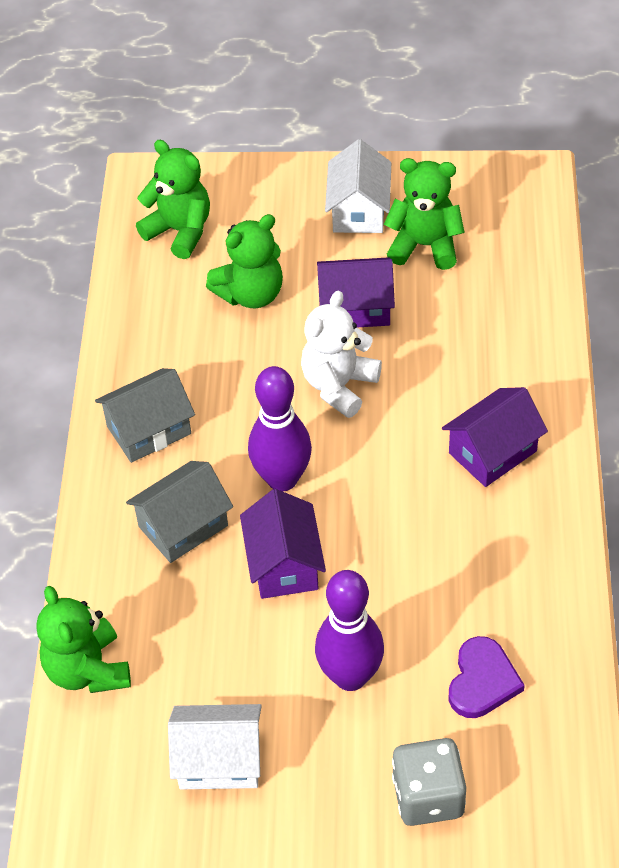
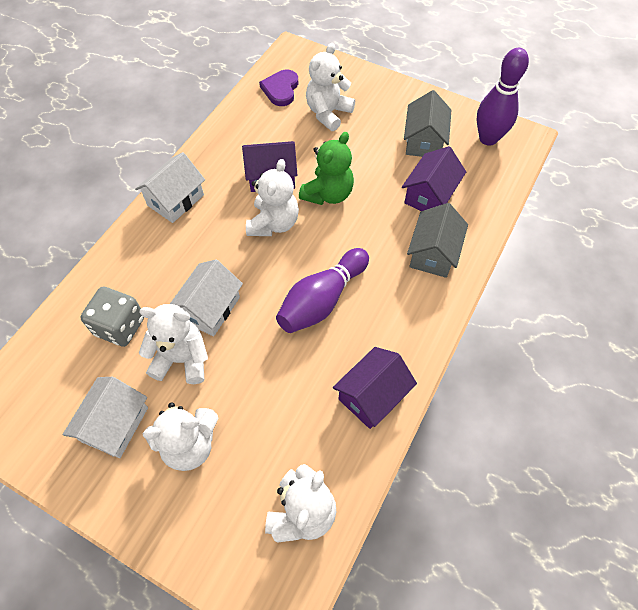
green teddy bear: 4 -> 1
white house: 2 -> 3
white teddy bear: 1 -> 5

